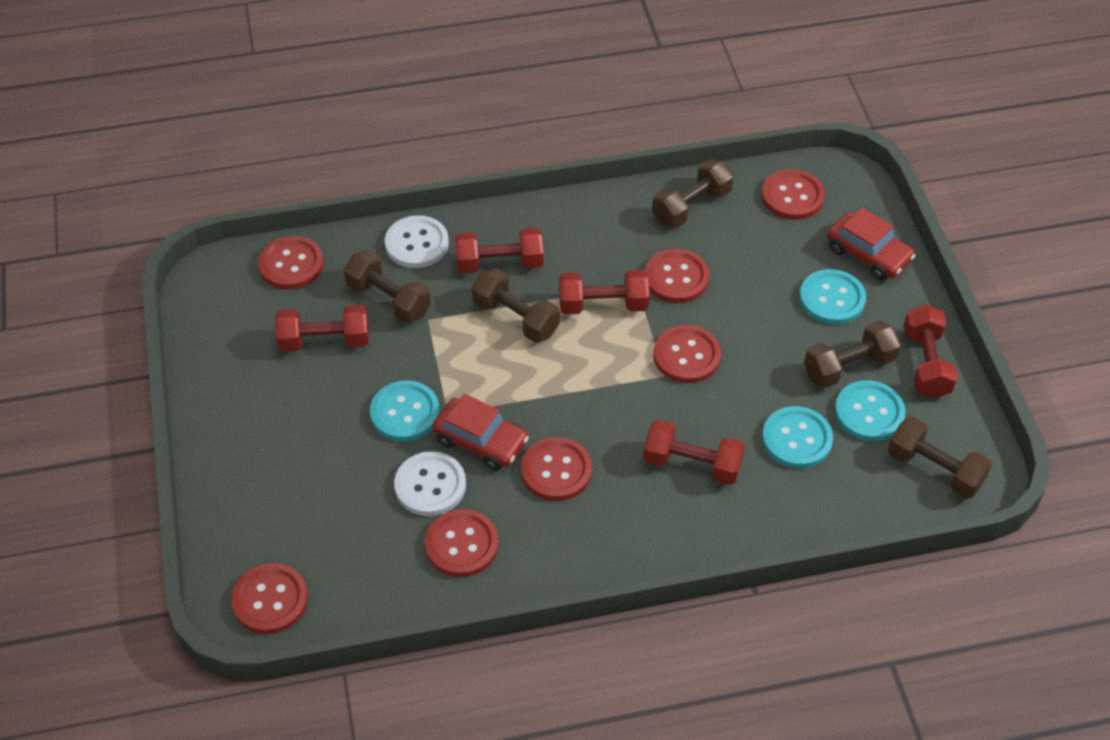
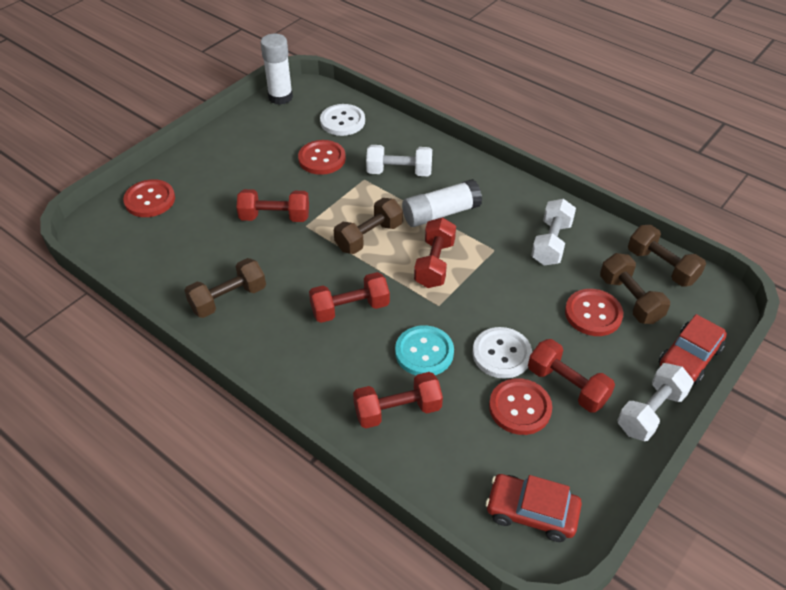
brown dumbbell: 5 -> 4
red button: 7 -> 4
turquoise button: 4 -> 1
white dumbbell: 0 -> 3
white glue stick: 0 -> 2

